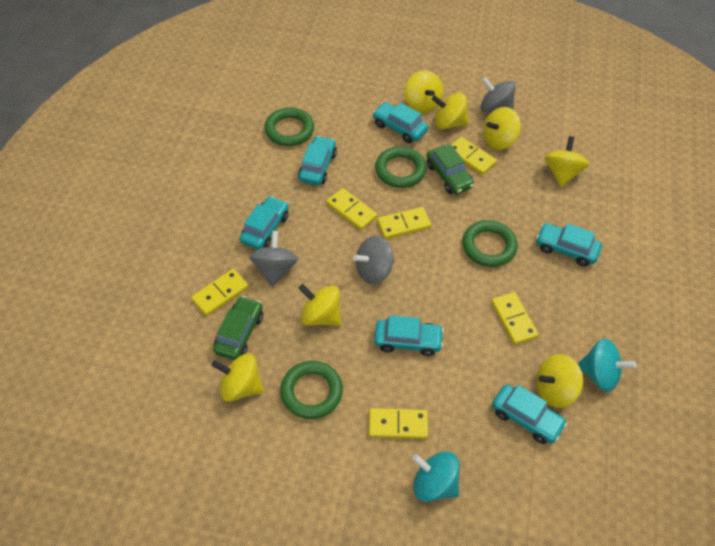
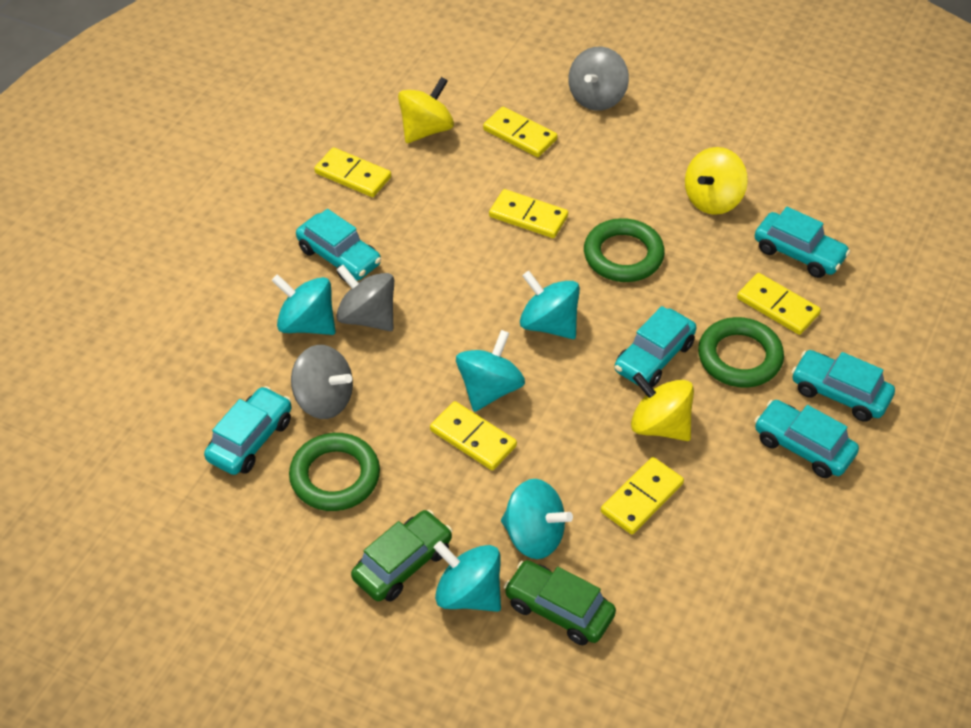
green ring: 4 -> 3
turquoise spinning top: 2 -> 5
yellow spinning top: 7 -> 3

